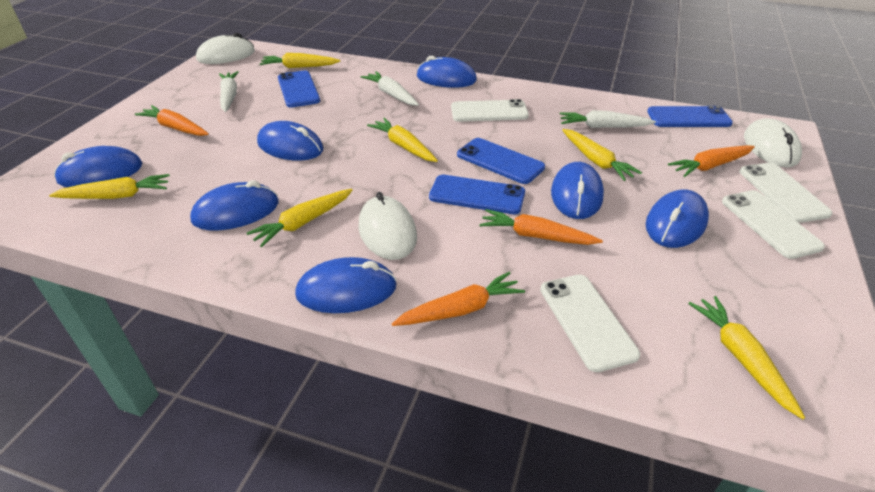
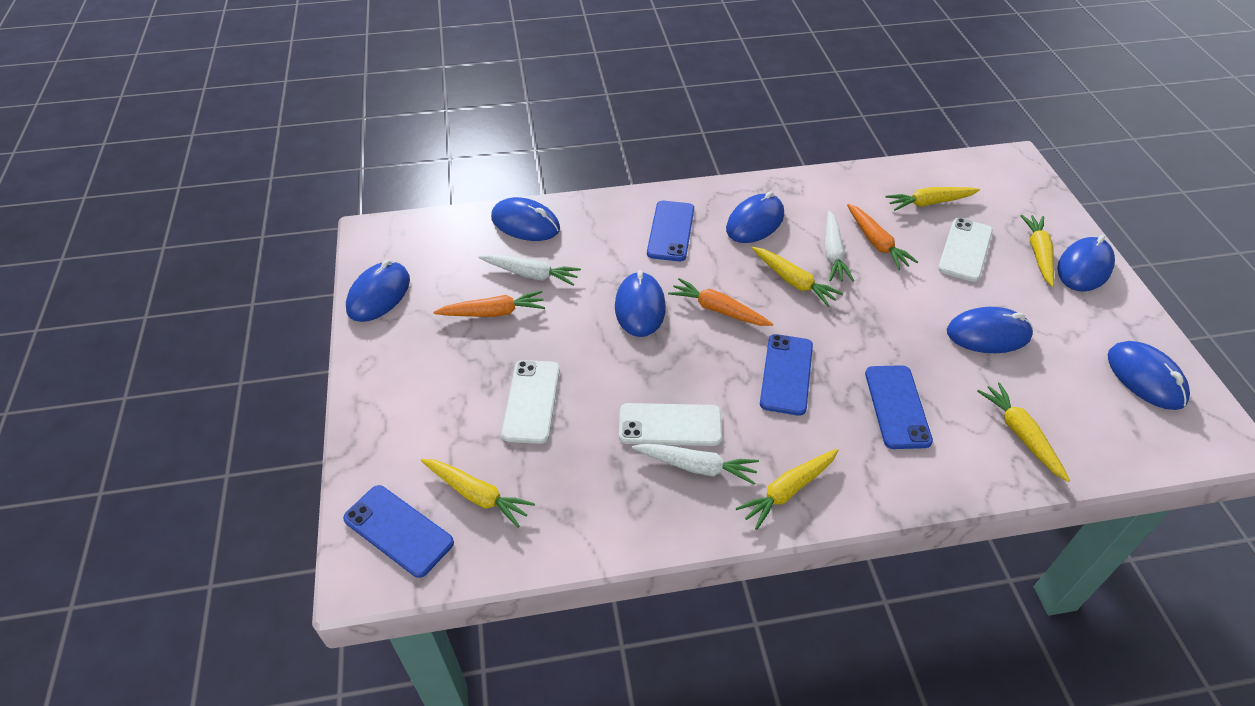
orange carrot: 4 -> 3
white mouse: 3 -> 0
white phone: 4 -> 3

